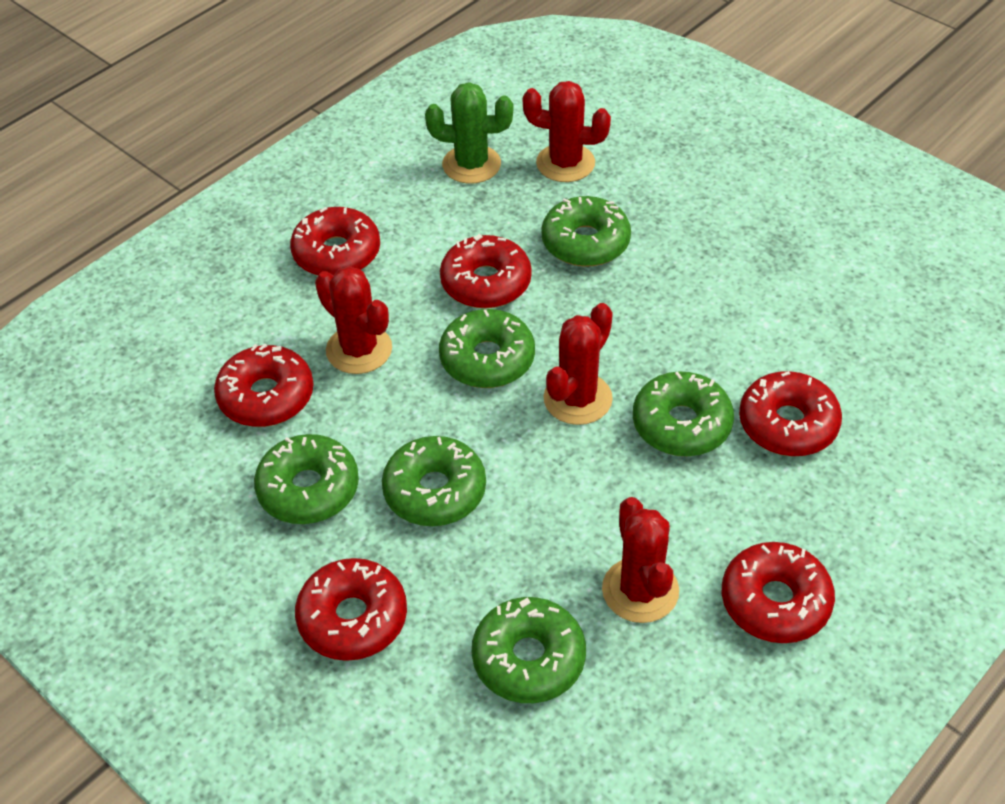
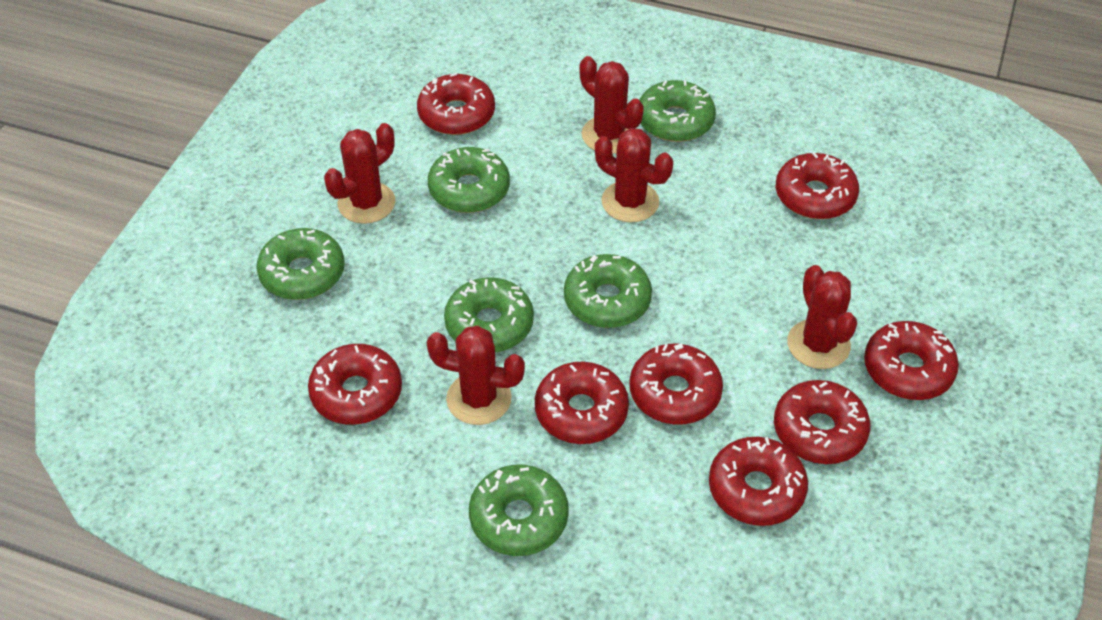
green cactus: 1 -> 0
red cactus: 4 -> 5
red donut: 6 -> 8

